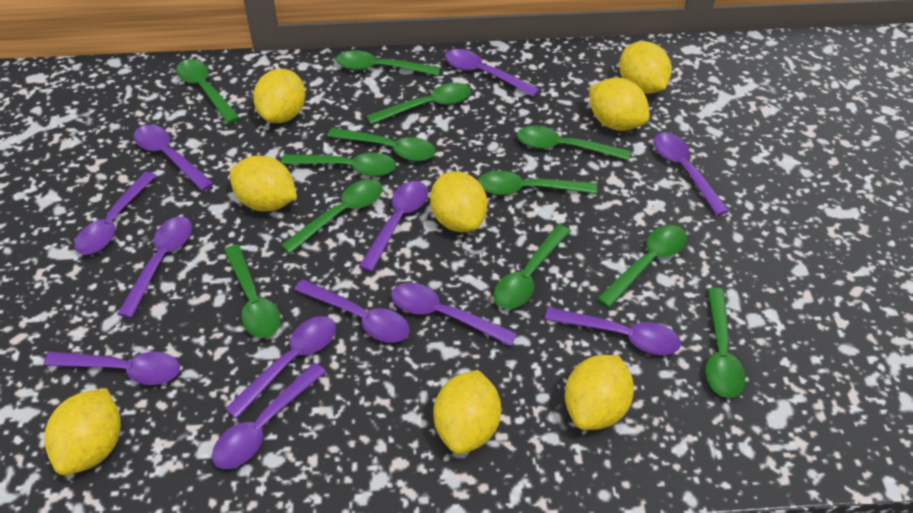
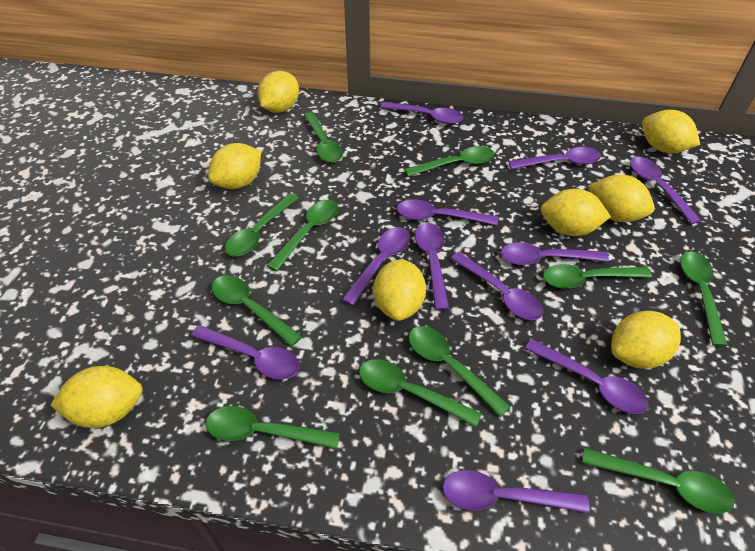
green spoon: 12 -> 11
purple spoon: 12 -> 11

